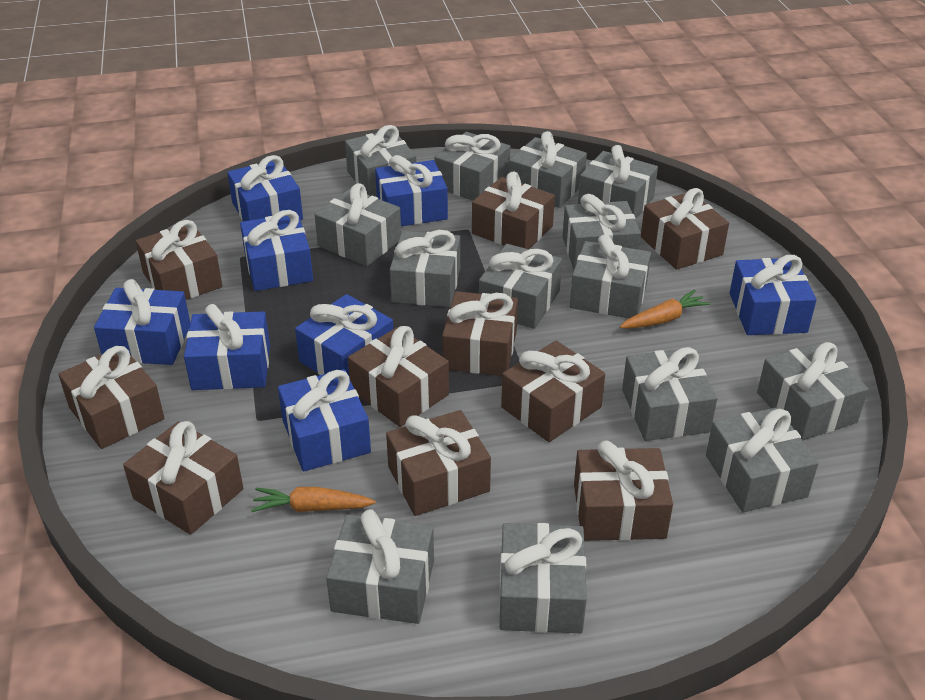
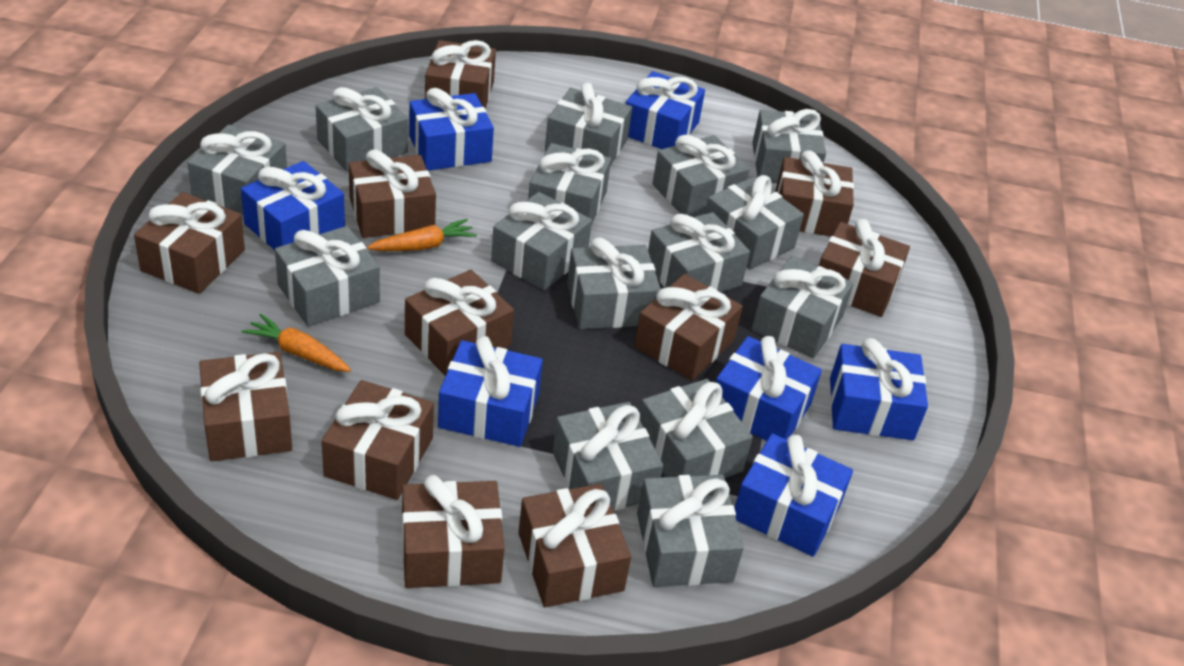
blue gift: 8 -> 7
brown gift: 10 -> 11
grey gift: 14 -> 15

